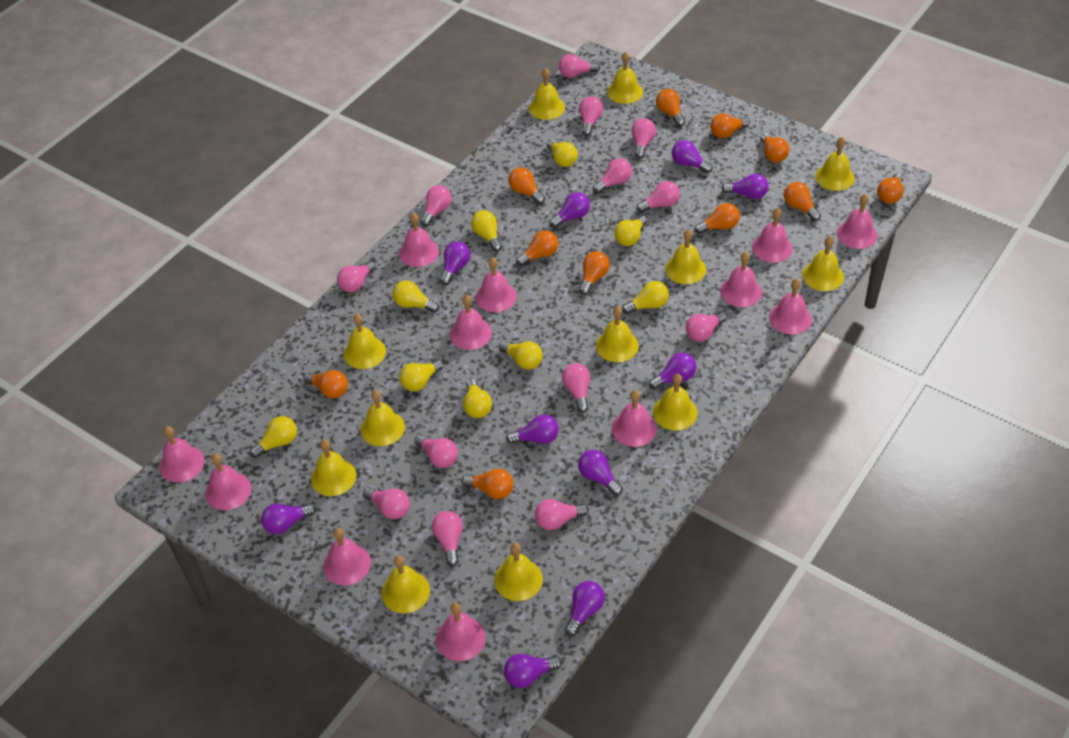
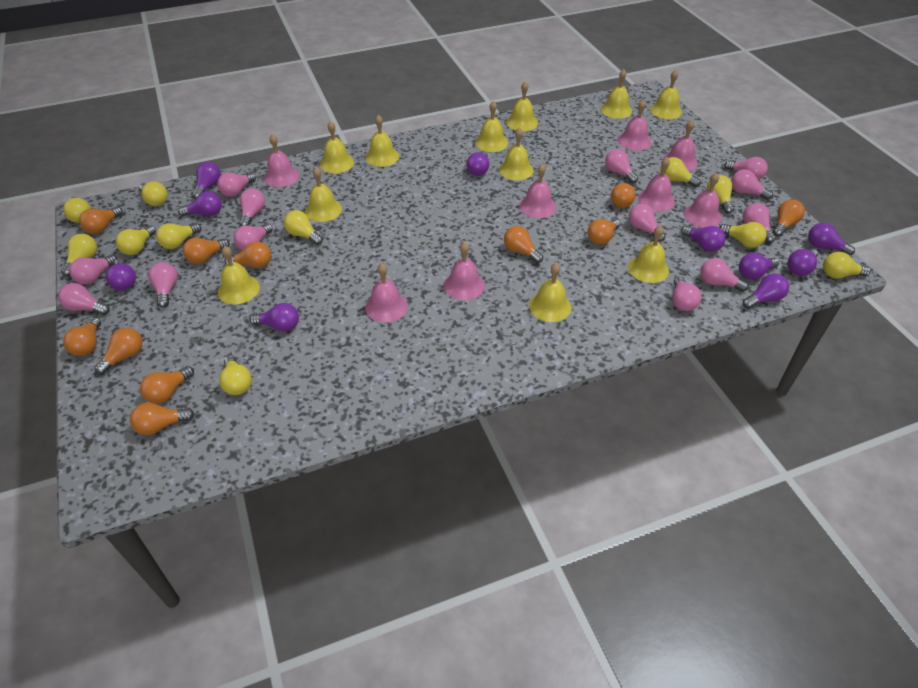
pink bell: 12 -> 8
yellow bell: 12 -> 11
yellow light bulb: 9 -> 11

